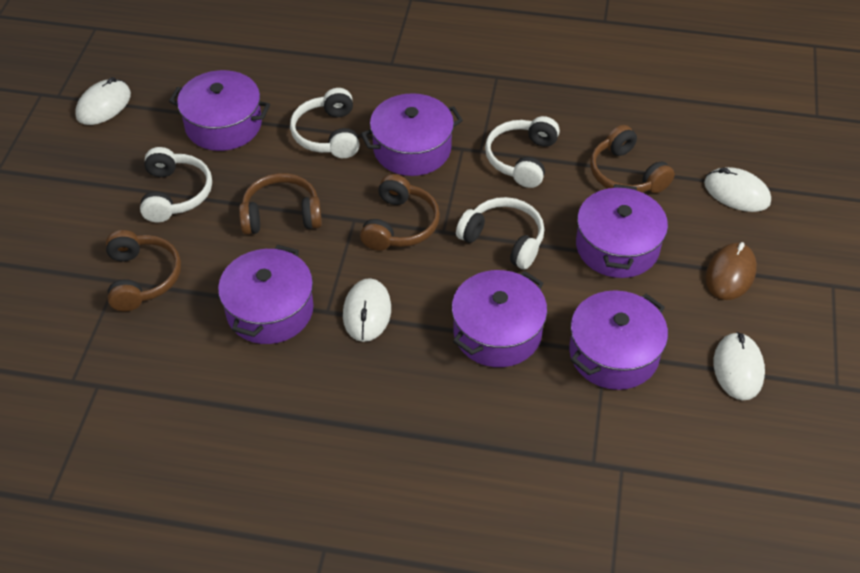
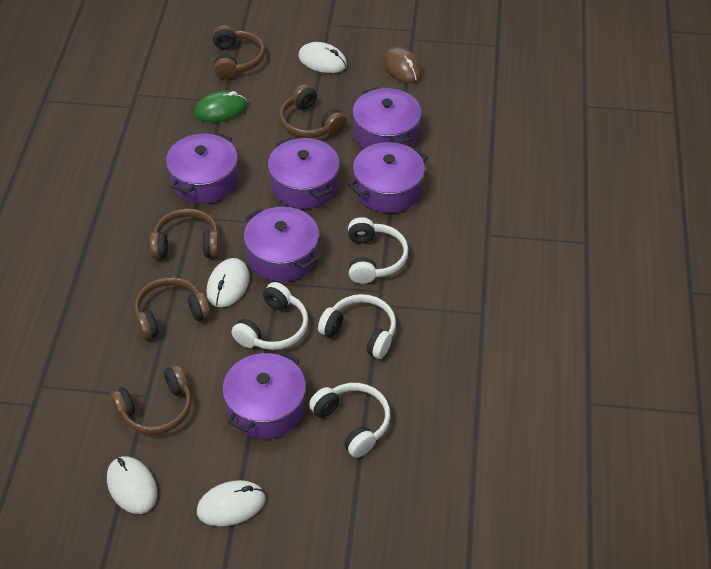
brown headphones: 4 -> 5
green mouse: 0 -> 1

